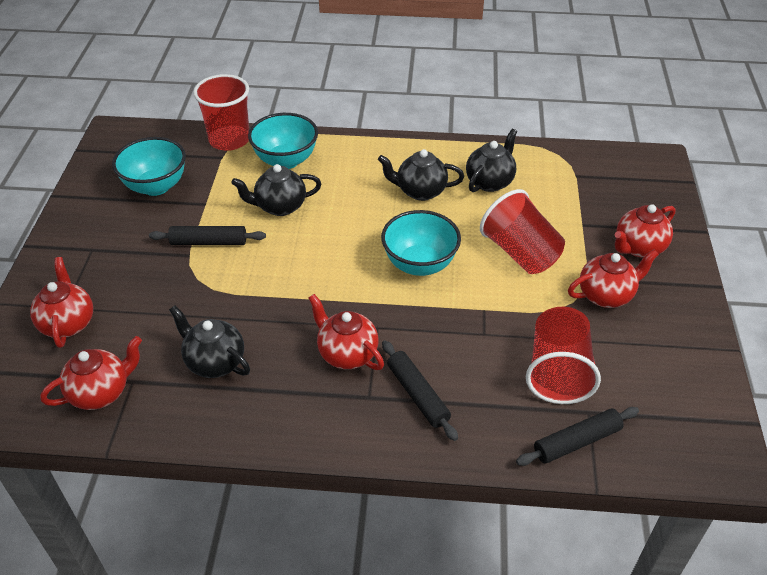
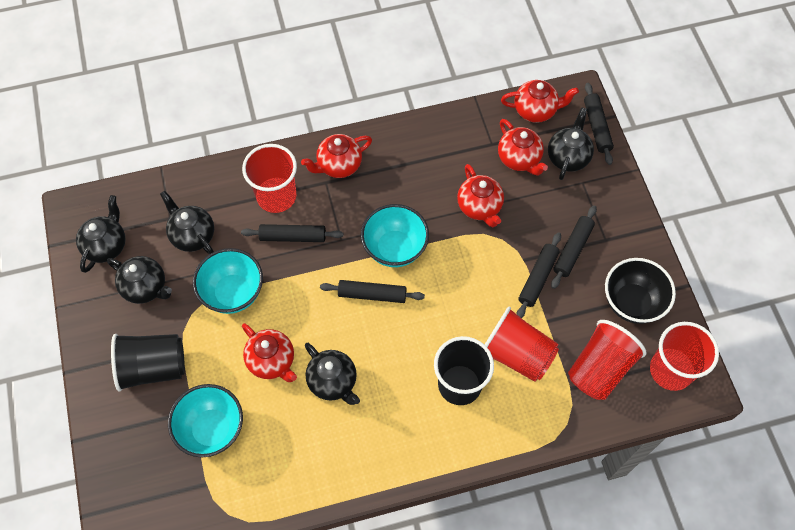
black bowl: 0 -> 1
black cup: 0 -> 2
black rolling pin: 3 -> 5
black teapot: 4 -> 5
red cup: 3 -> 4

